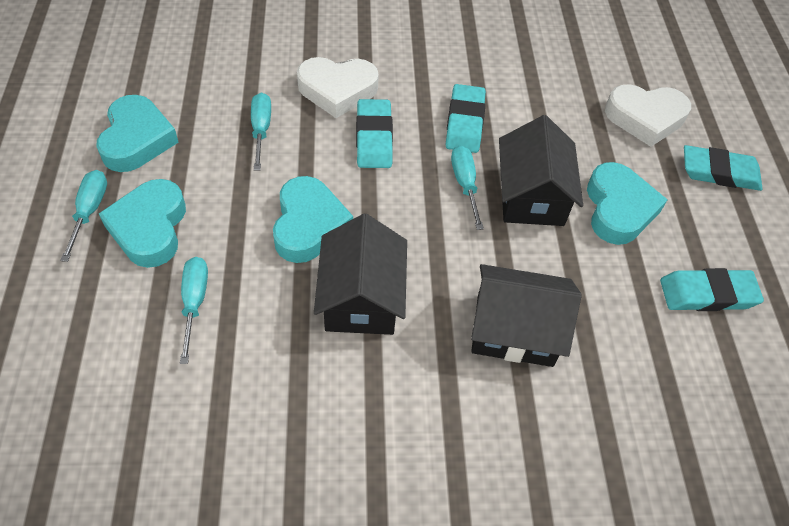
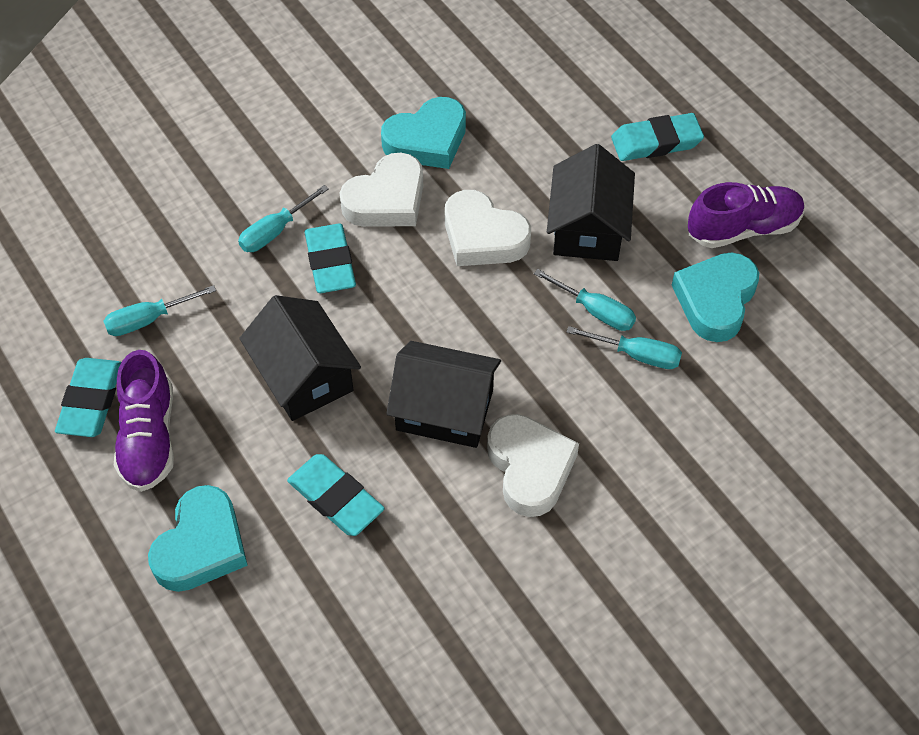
purple shoe: 0 -> 2
turquoise heart: 4 -> 3
white heart: 2 -> 3

